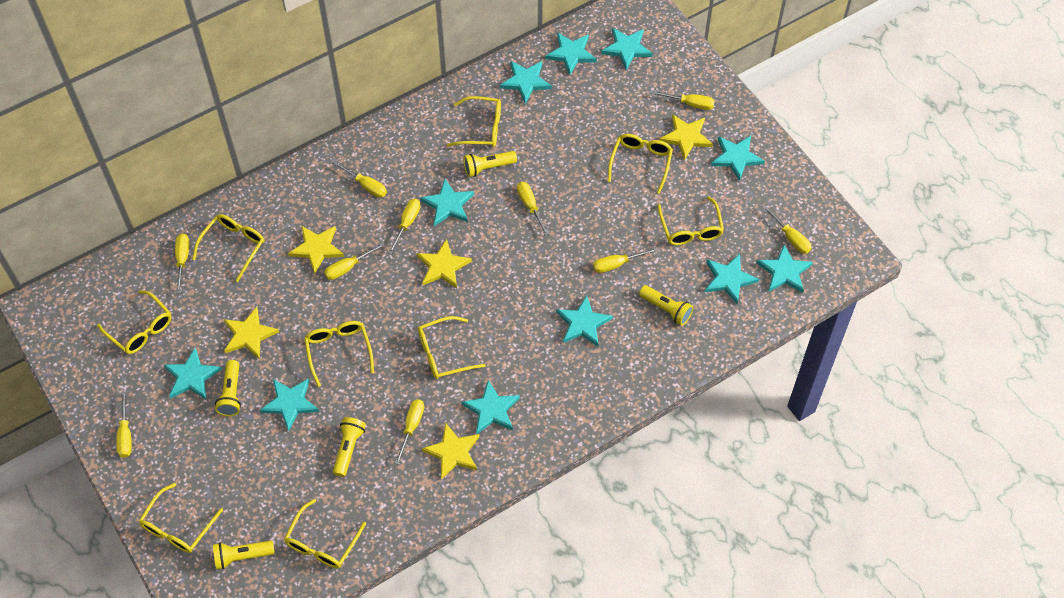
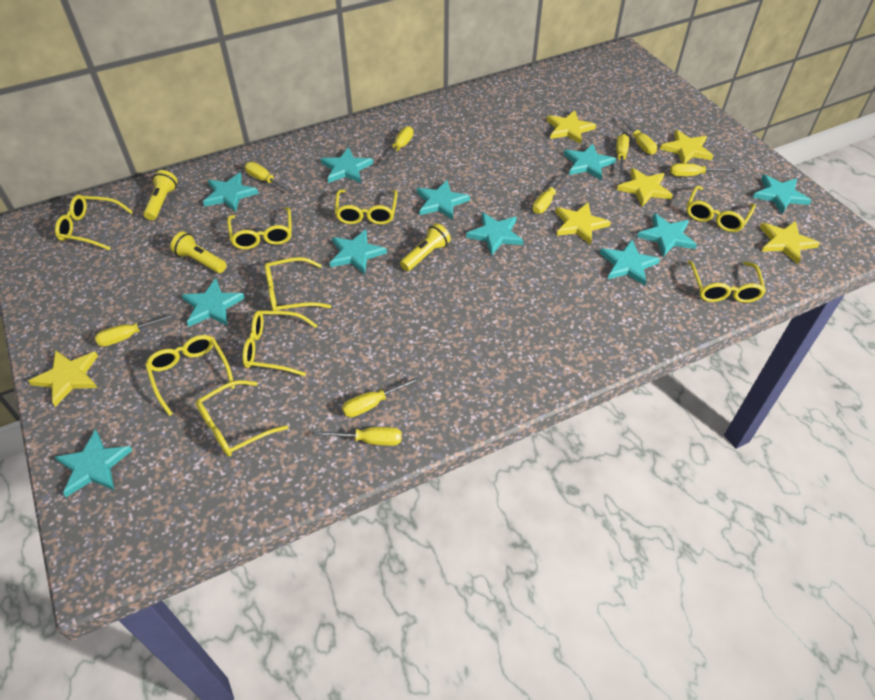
yellow flashlight: 5 -> 3
yellow screwdriver: 10 -> 9
yellow star: 5 -> 6

